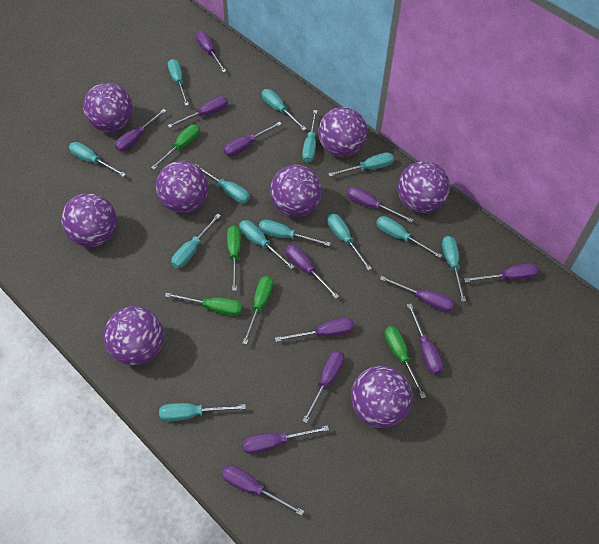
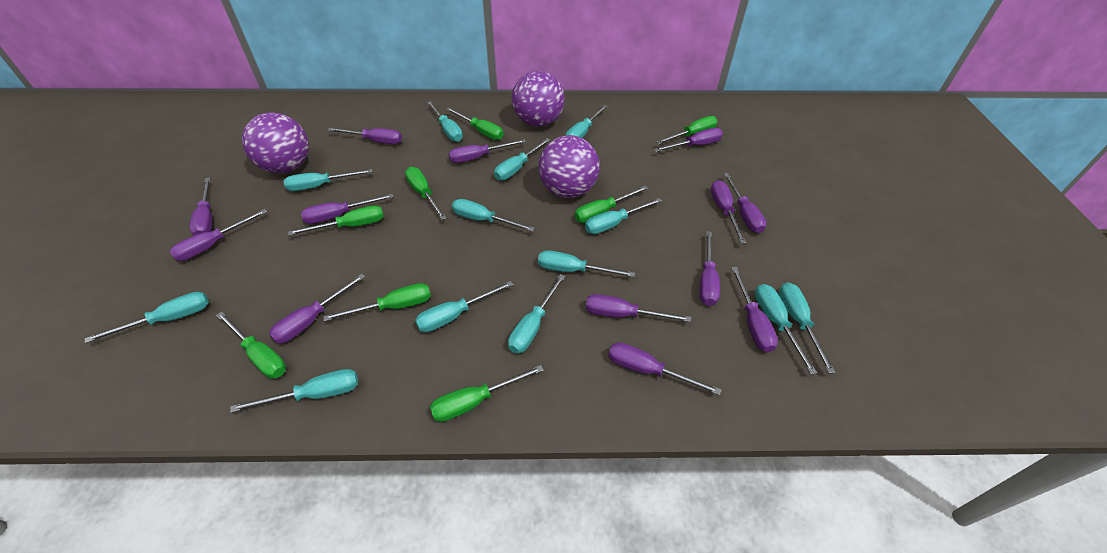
green screwdriver: 5 -> 8
purple ball: 8 -> 3

